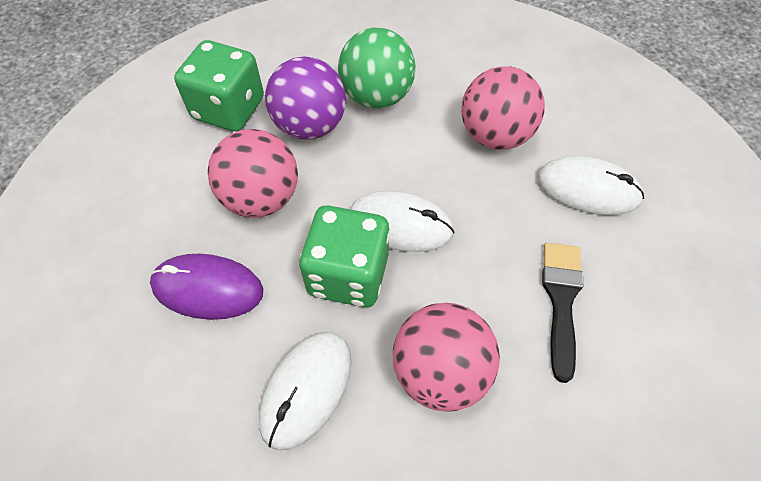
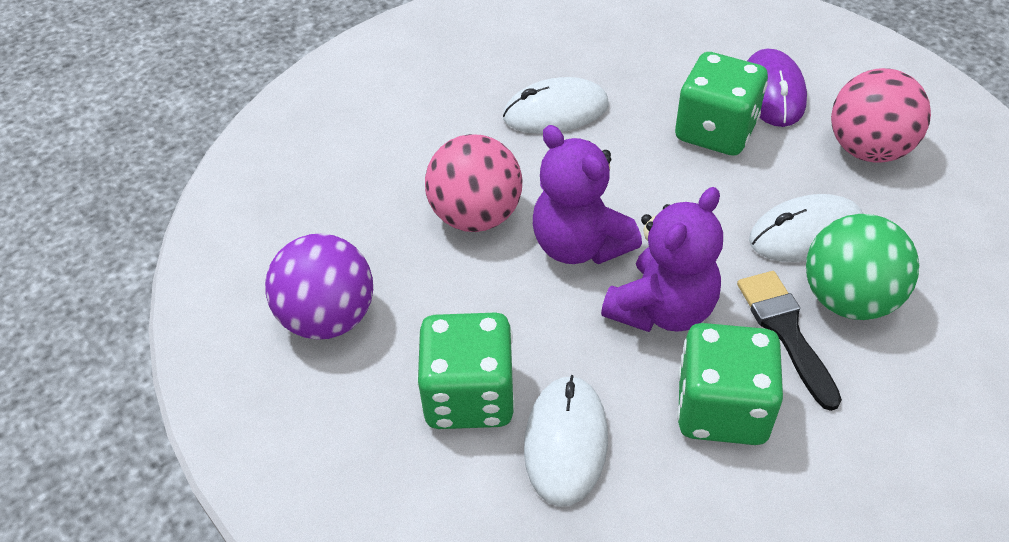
green dice: 2 -> 3
pink ball: 3 -> 2
purple teddy bear: 0 -> 2

